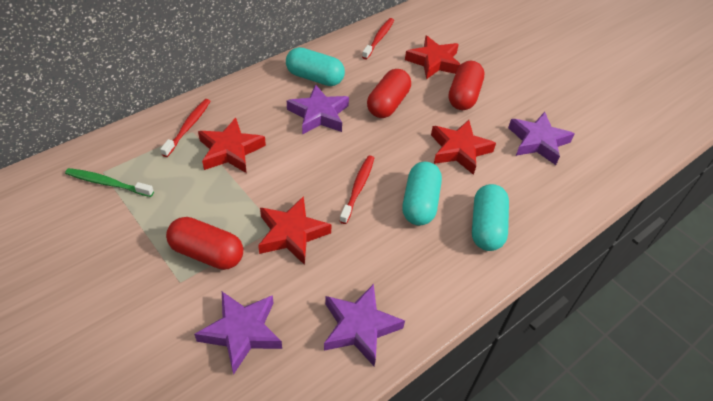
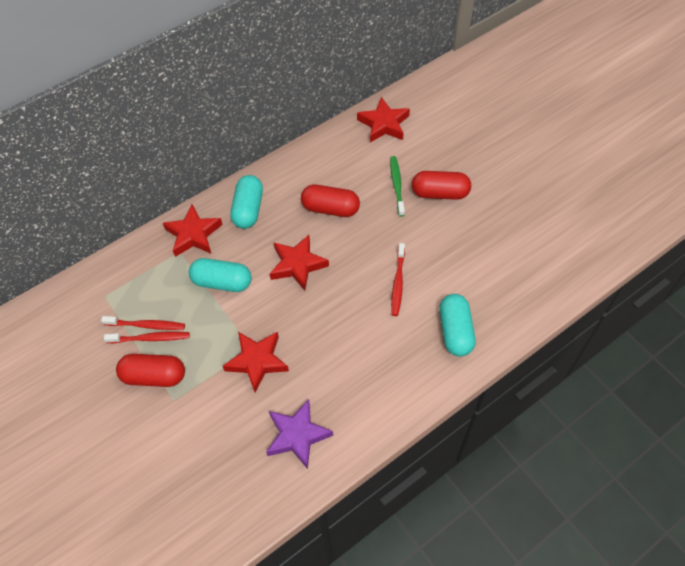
purple star: 4 -> 1

